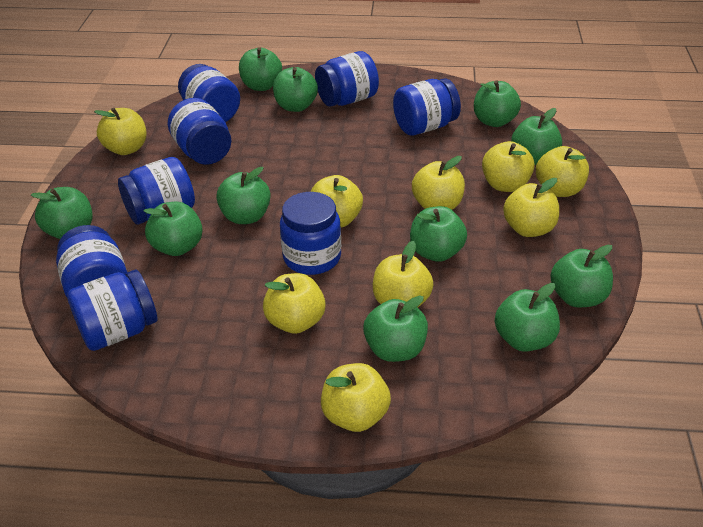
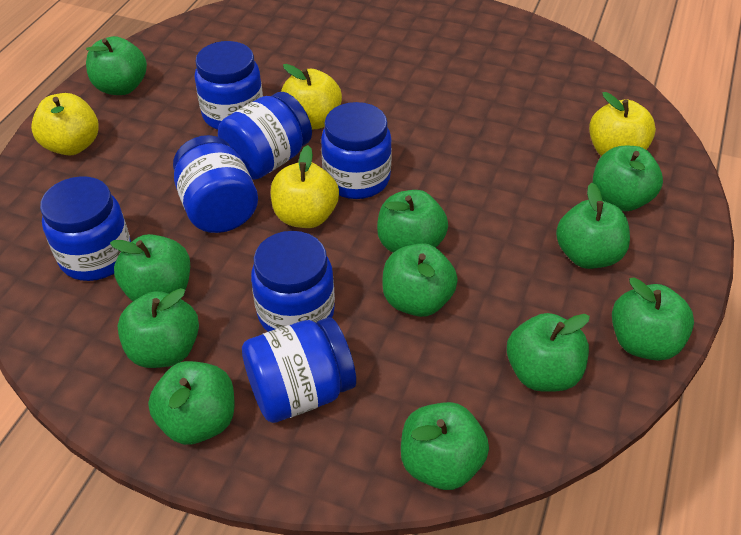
blue jar: 8 -> 7
yellow apple: 9 -> 4

